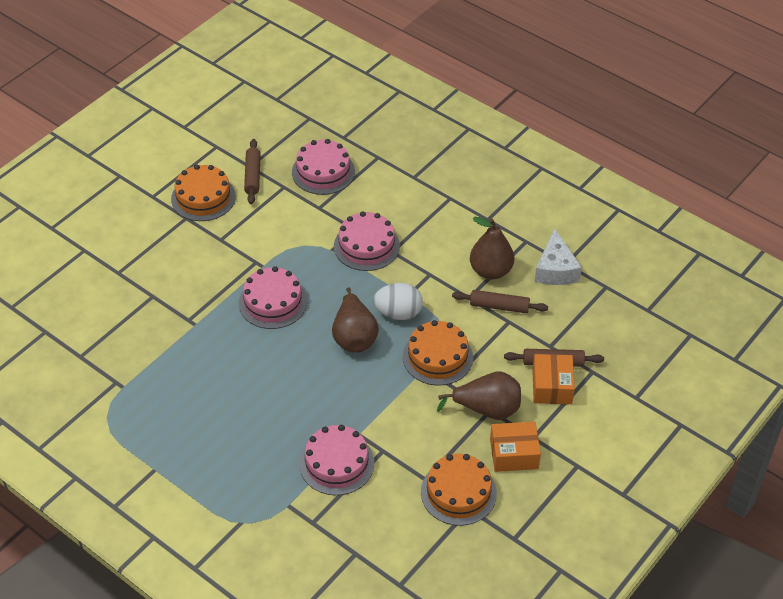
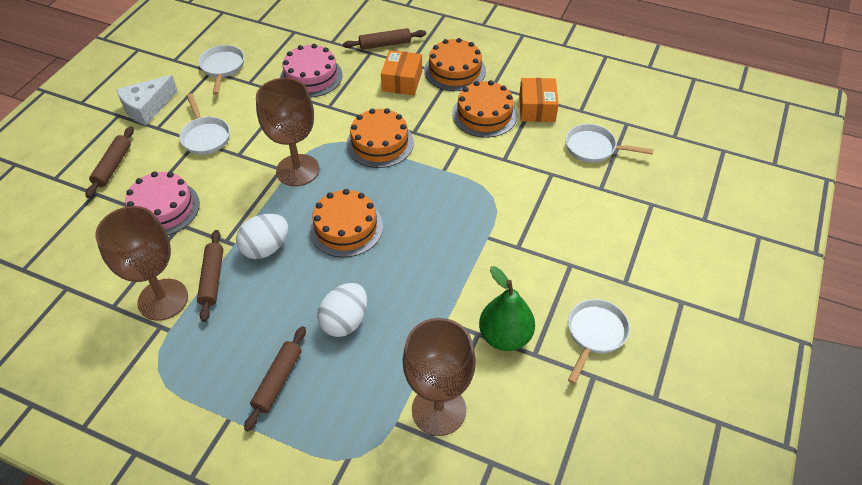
brown goblet: 0 -> 3
brown pear: 3 -> 0
brown rolling pin: 3 -> 4
green pear: 0 -> 1
orange cake: 3 -> 4
pink cake: 4 -> 2
white egg: 1 -> 2
white pan: 0 -> 4

